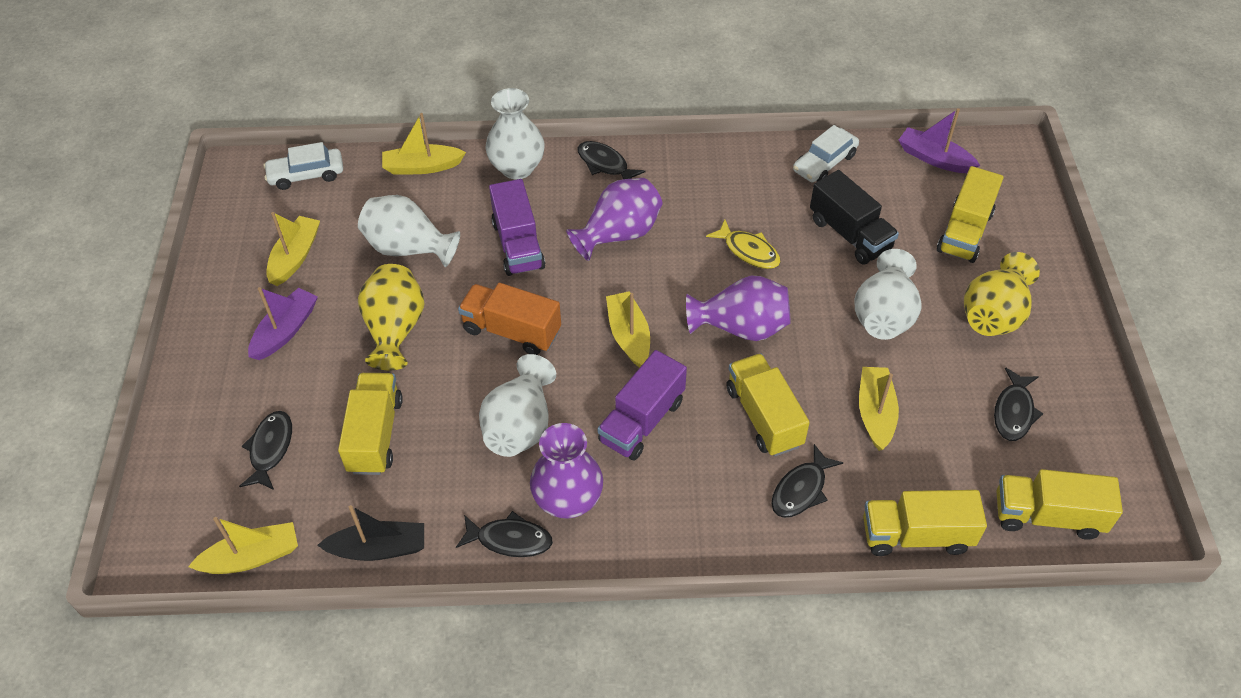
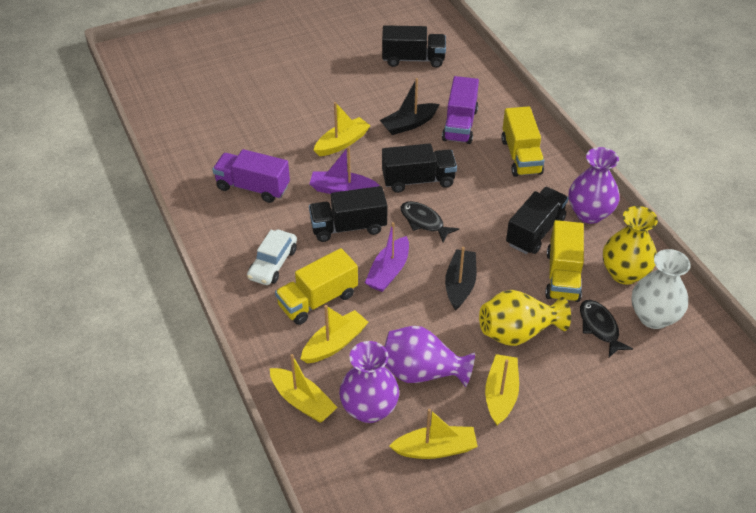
black boat: 1 -> 2
black fish: 5 -> 2
black truck: 1 -> 4
orange truck: 1 -> 0
white car: 2 -> 1
white vase: 4 -> 1
yellow fish: 1 -> 0
yellow truck: 5 -> 3

